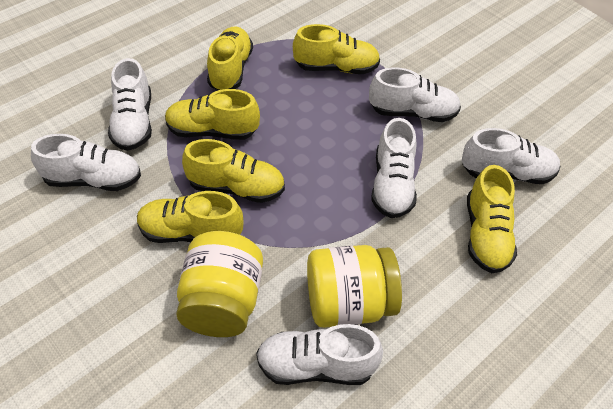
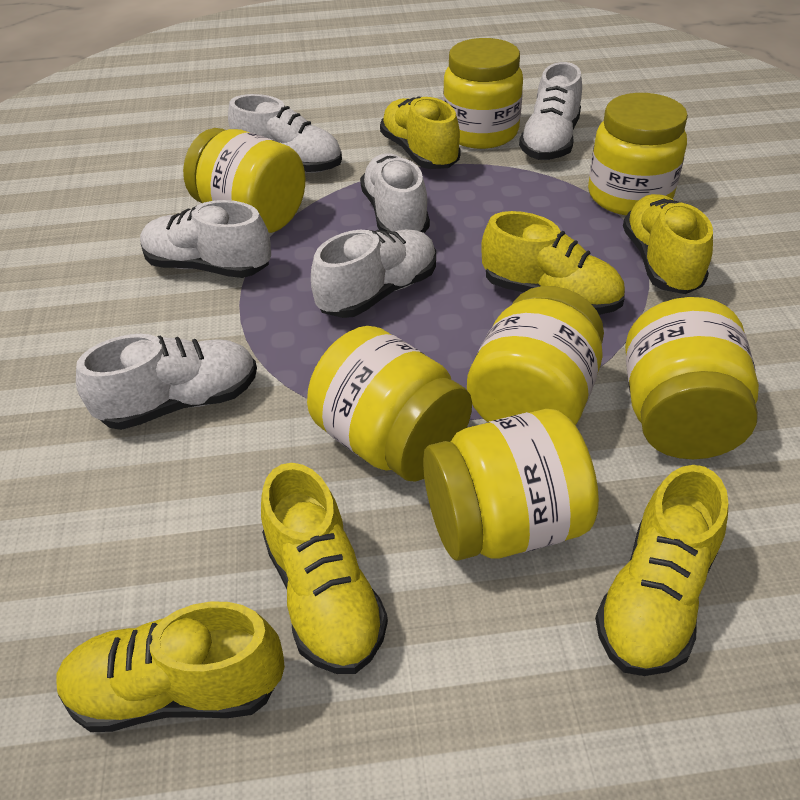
yellow jar: 2 -> 7

